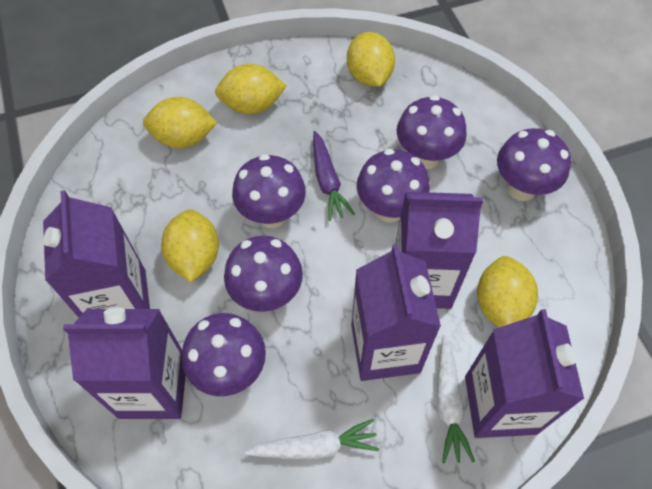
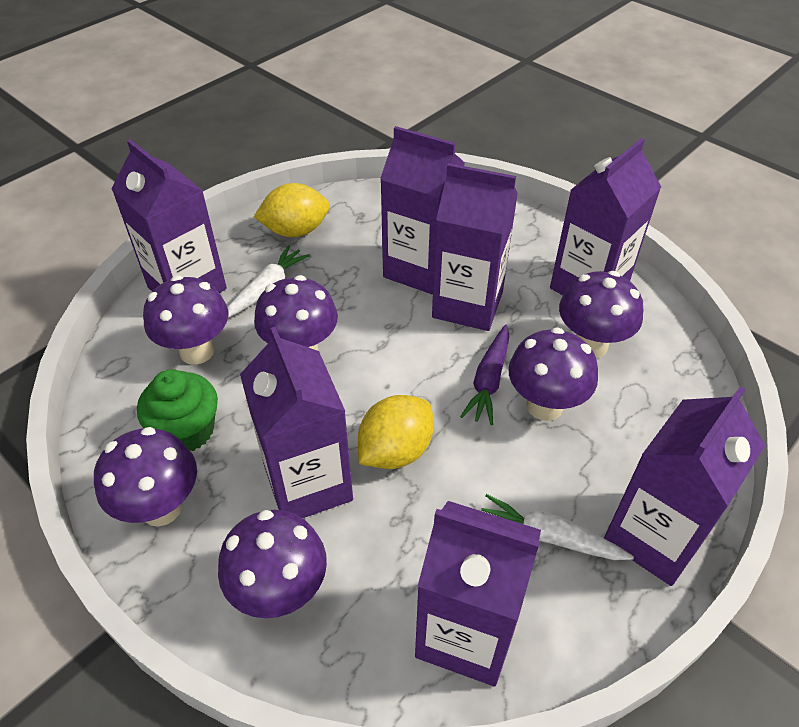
green cupcake: 0 -> 1
purple carton: 5 -> 7
yellow lemon: 5 -> 2

